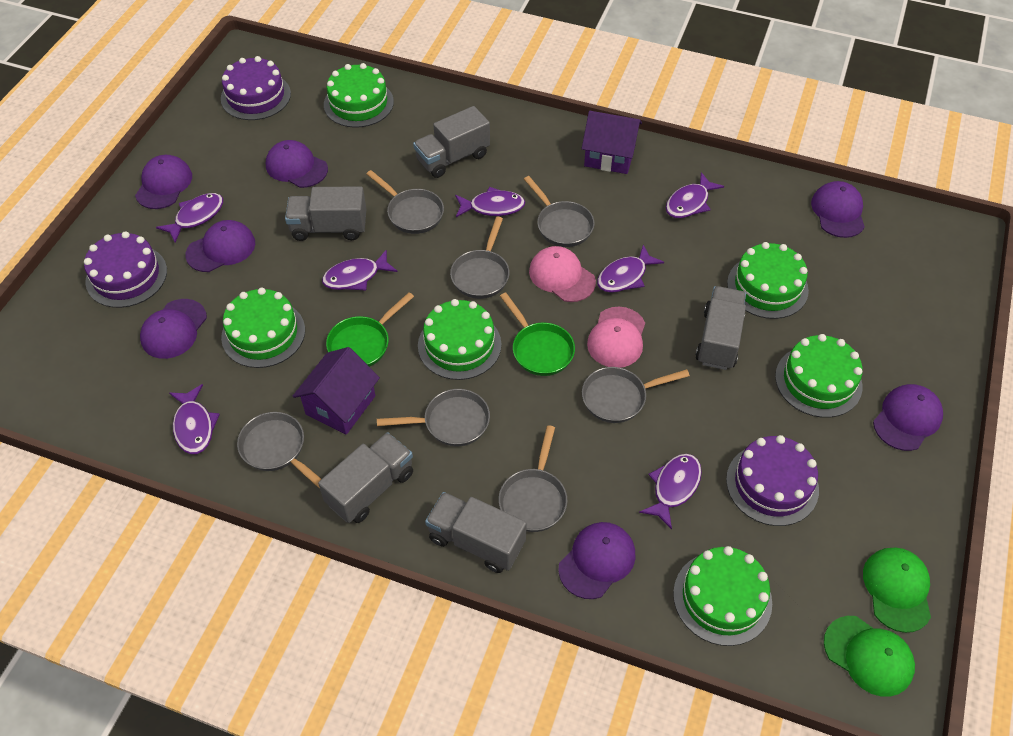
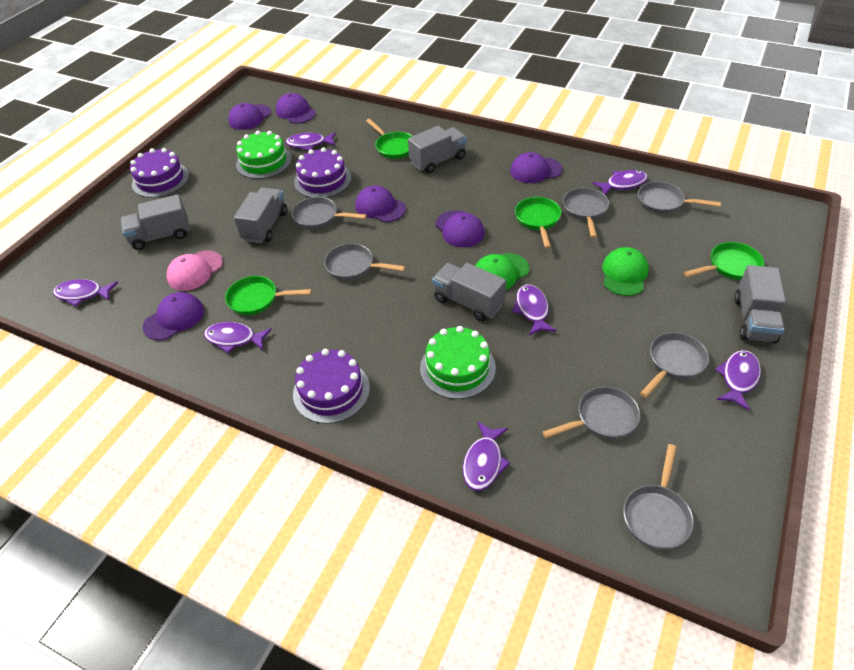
green cake: 6 -> 2
green pan: 2 -> 4
pink cap: 2 -> 1
purple cap: 7 -> 6
purple house: 2 -> 0

